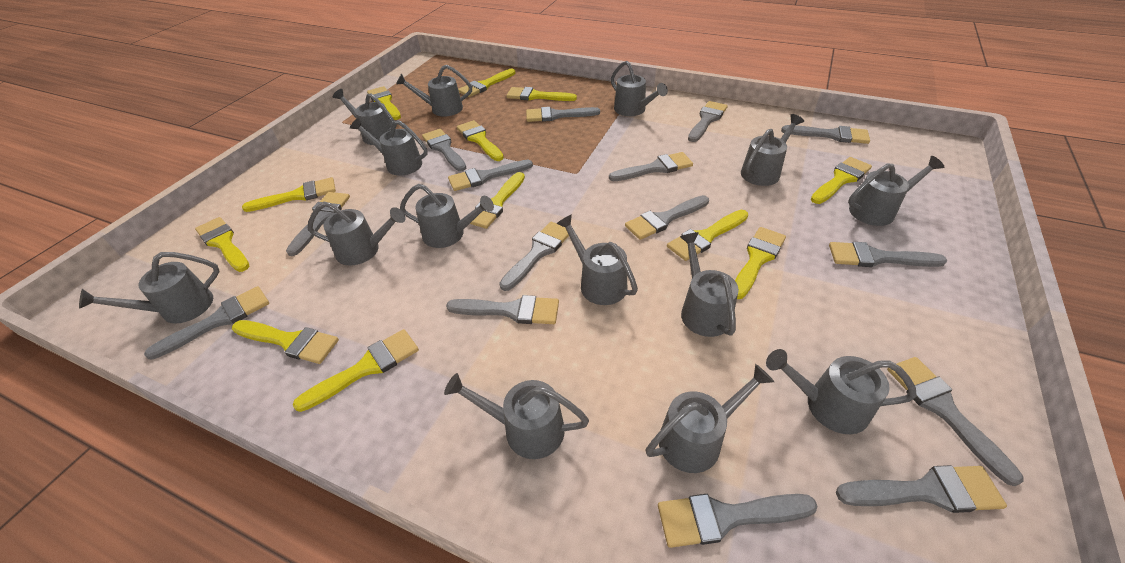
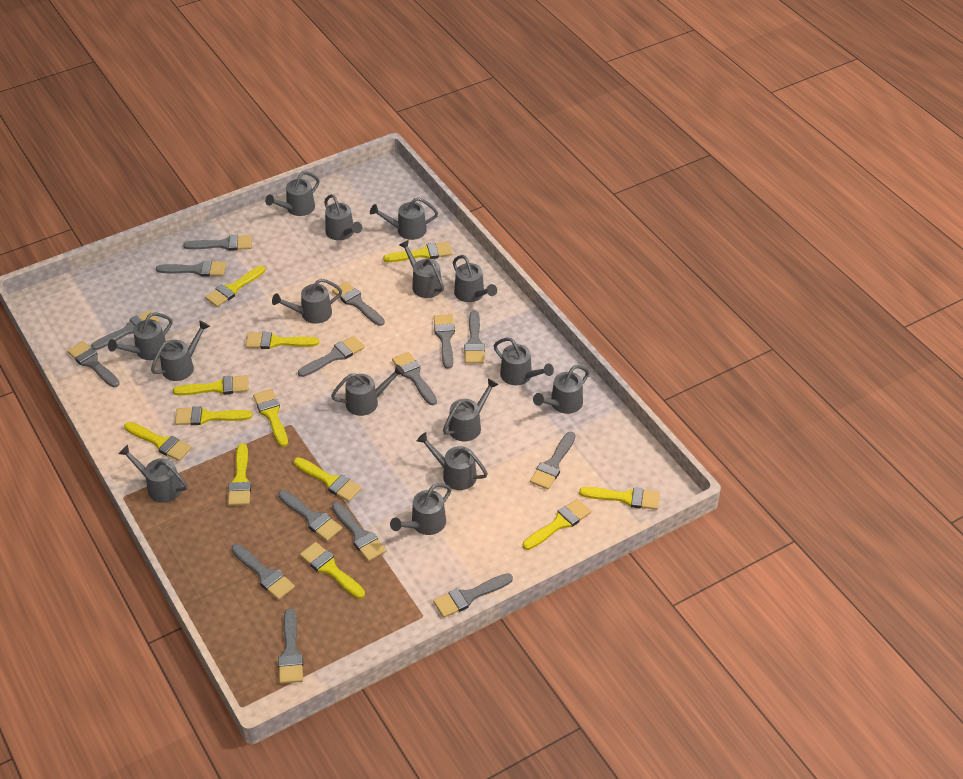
grey watering can: 14 -> 15

